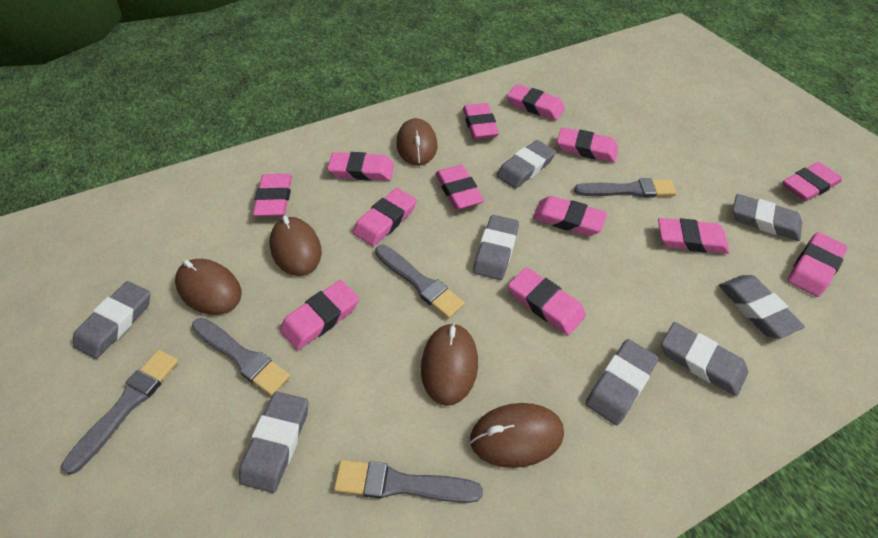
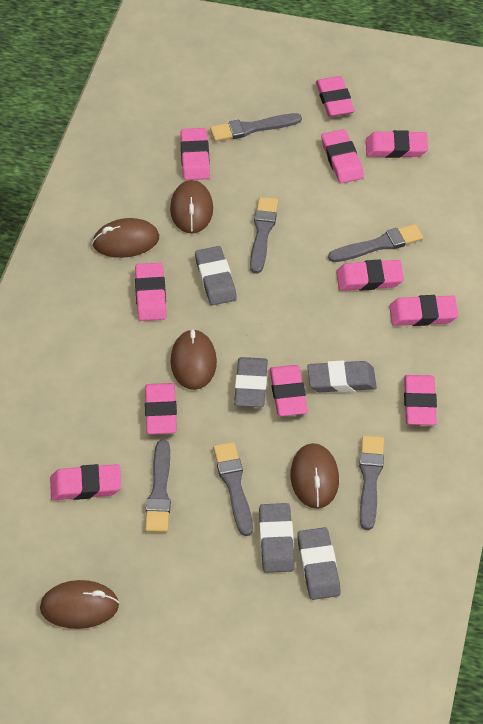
grey brush: 5 -> 6
grey eraser: 8 -> 5
pink eraser: 13 -> 11

